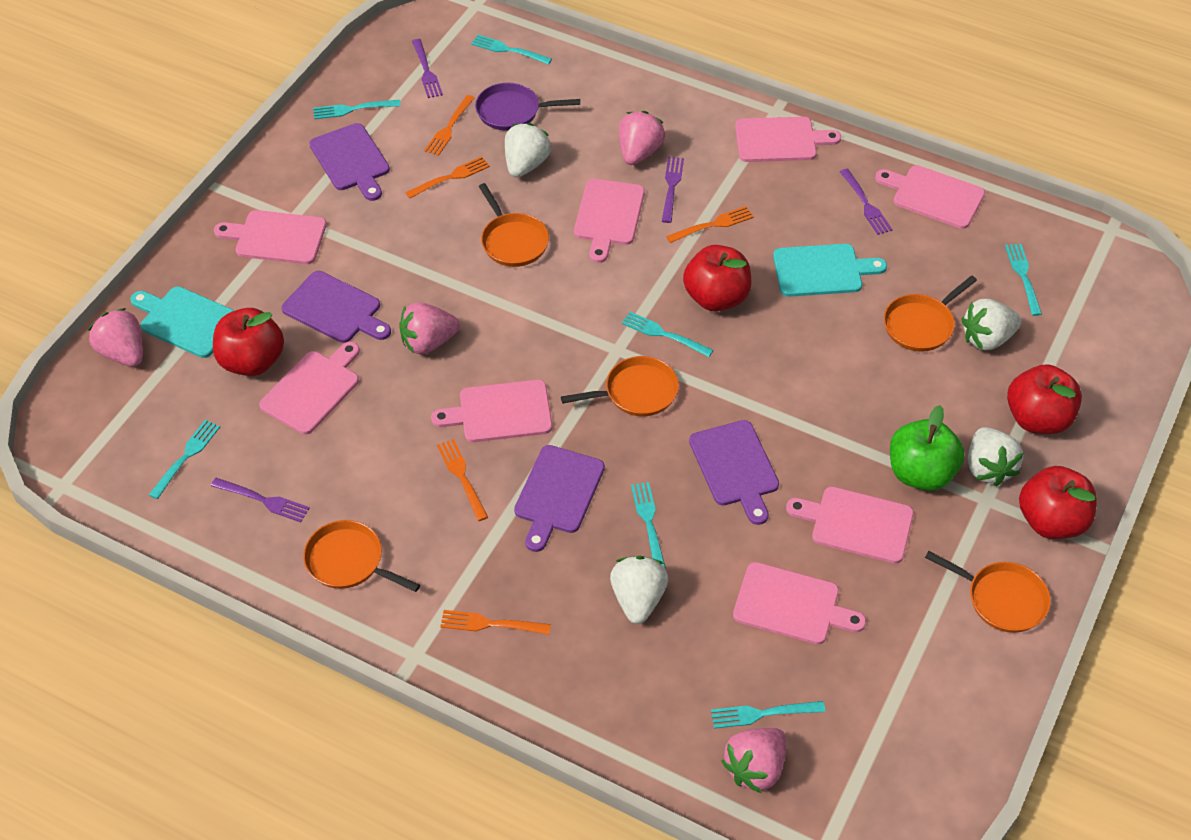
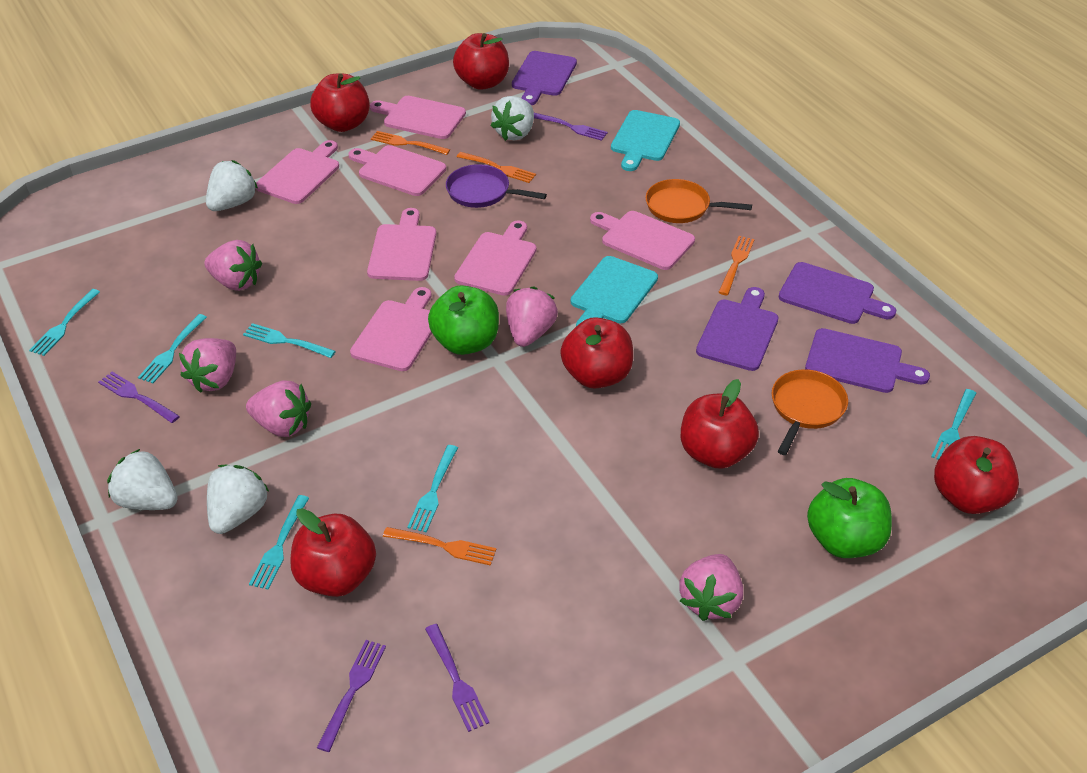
green apple: 1 -> 2
orange fork: 5 -> 4
orange pan: 5 -> 2
pink cutting board: 8 -> 7
pink strawberry: 4 -> 5
red apple: 4 -> 6
turquoise fork: 7 -> 6

